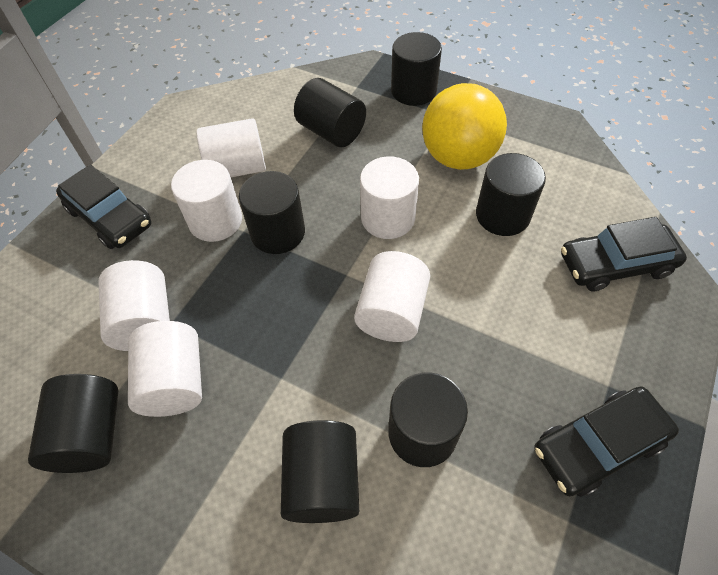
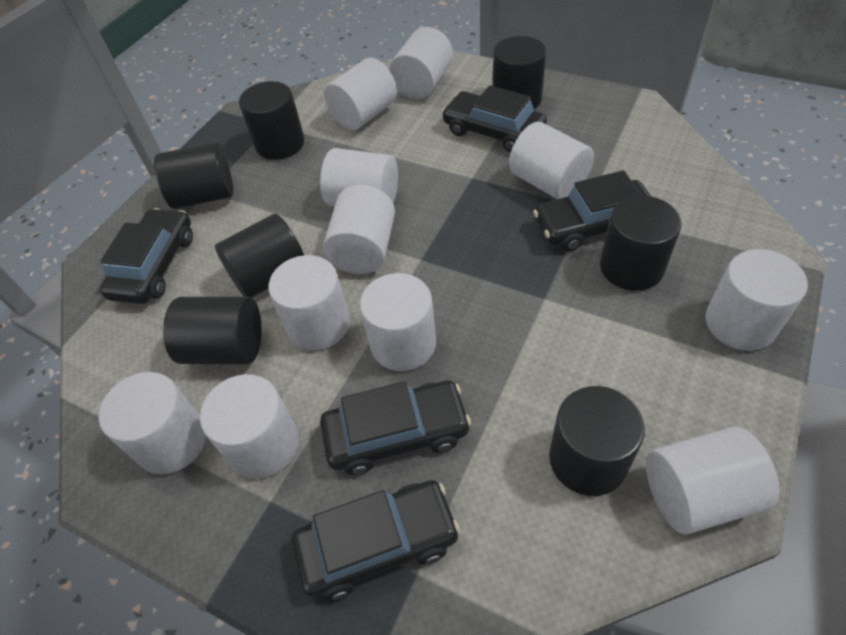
black car: 3 -> 5
white cylinder: 6 -> 11
yellow ball: 1 -> 0

